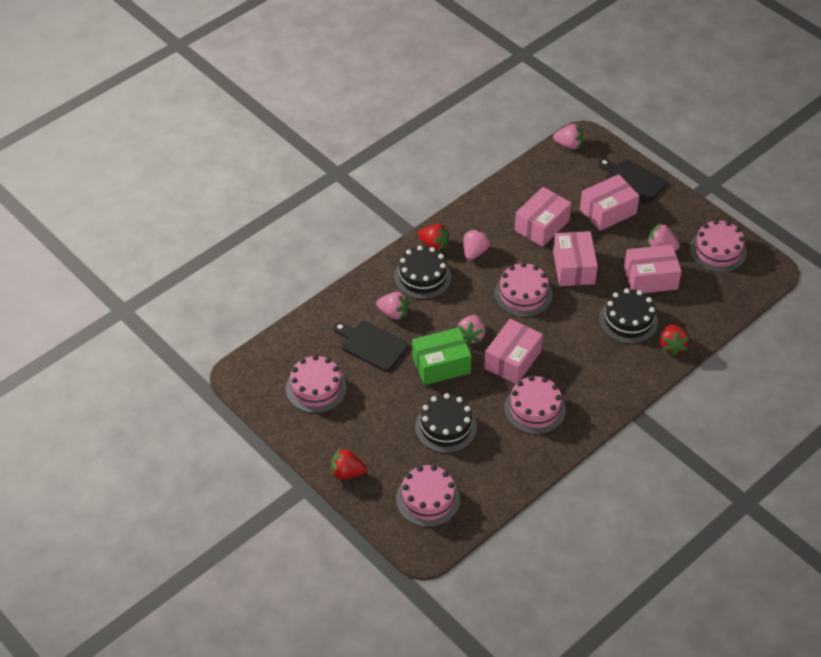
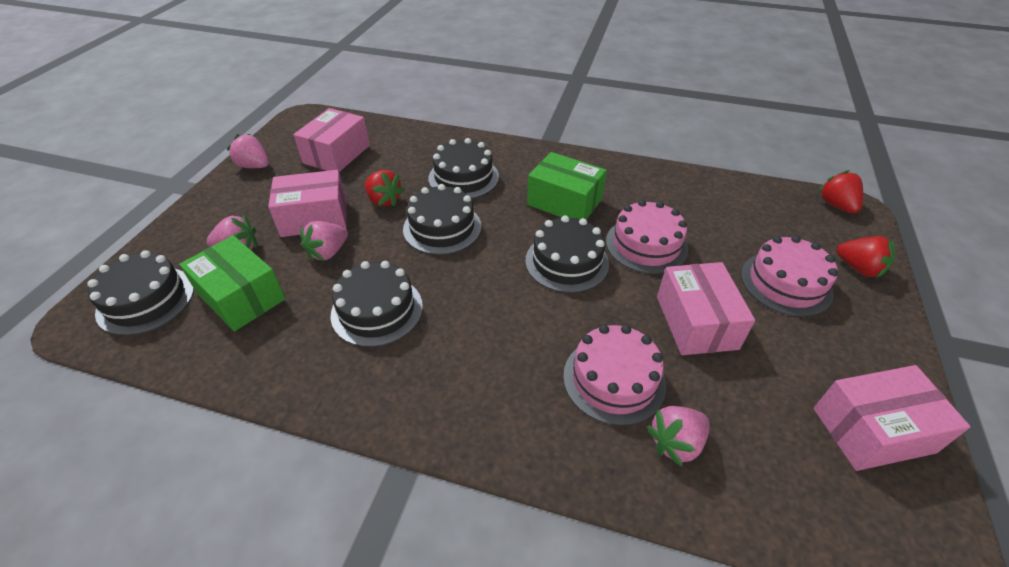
black cake: 3 -> 5
black cutting board: 2 -> 0
green box: 1 -> 2
pink box: 5 -> 4
pink cake: 5 -> 3
pink strawberry: 5 -> 4

